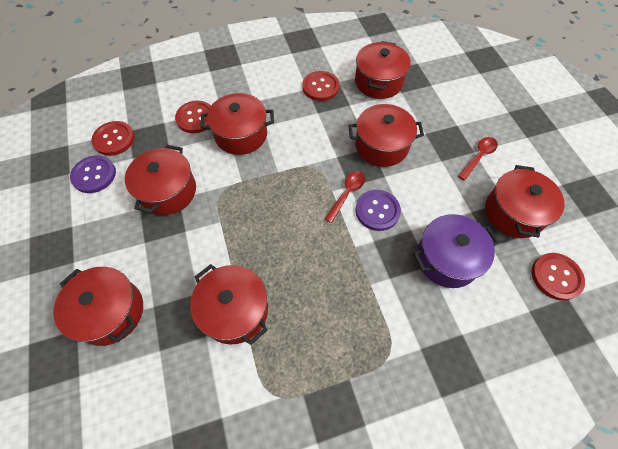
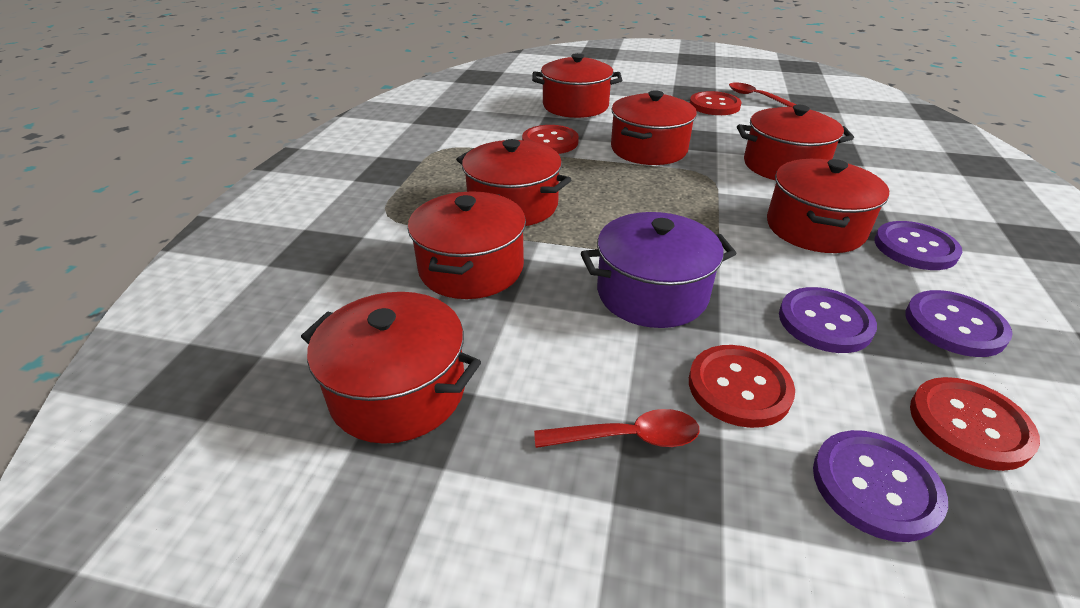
purple button: 2 -> 4

